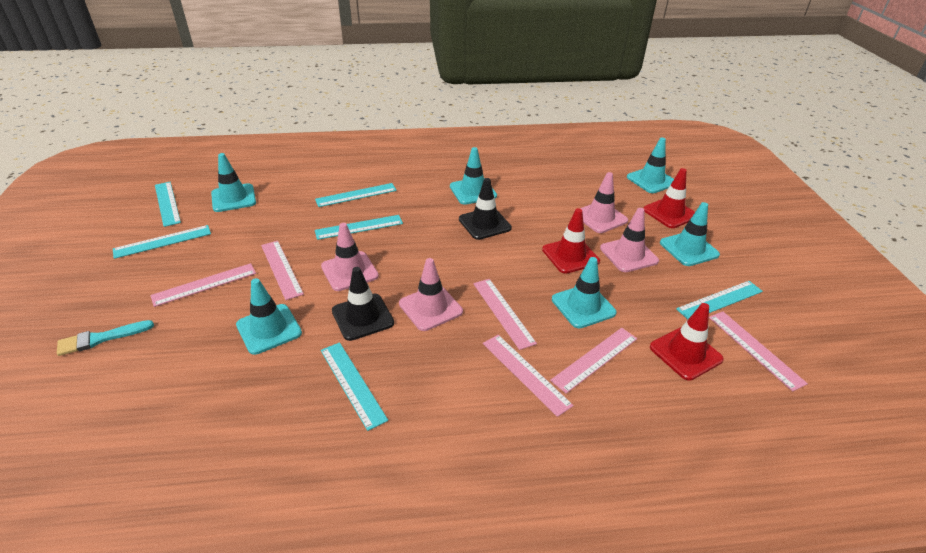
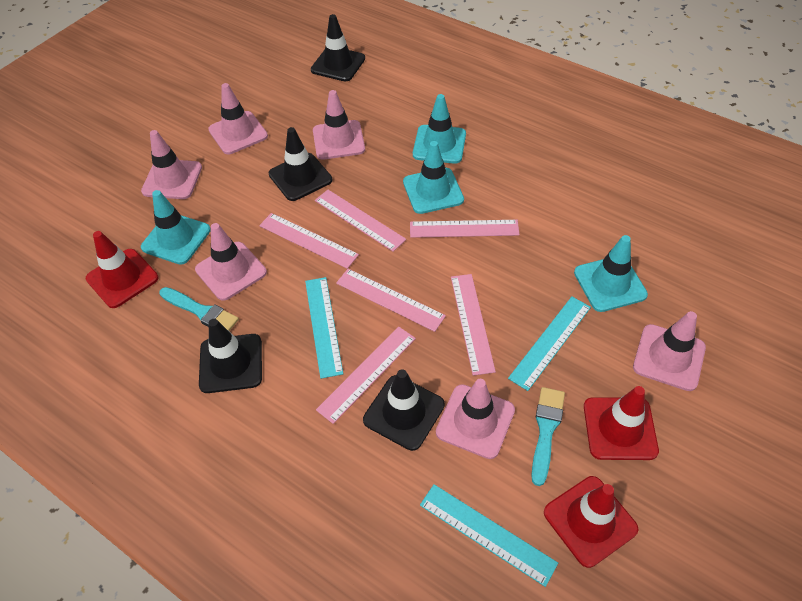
black traffic cone: 2 -> 4
pink traffic cone: 4 -> 6
turquoise brush: 1 -> 2
turquoise ruler: 6 -> 3
turquoise traffic cone: 6 -> 4

